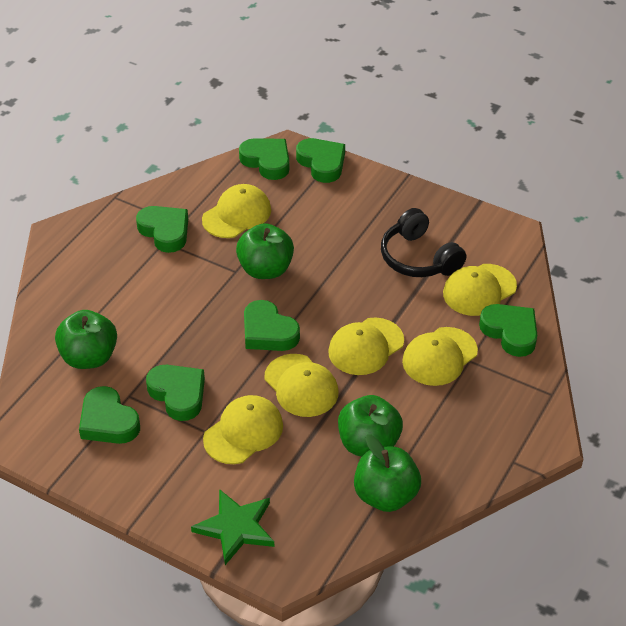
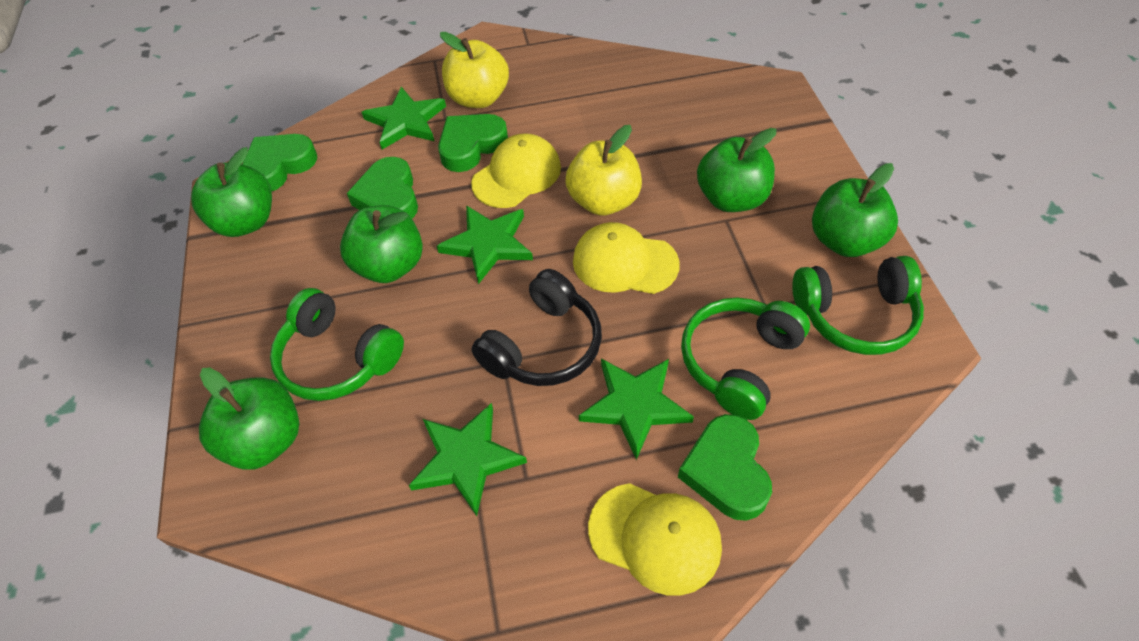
green apple: 4 -> 5
green headphones: 0 -> 3
green heart: 7 -> 4
green star: 1 -> 4
yellow apple: 0 -> 2
yellow cap: 6 -> 3

